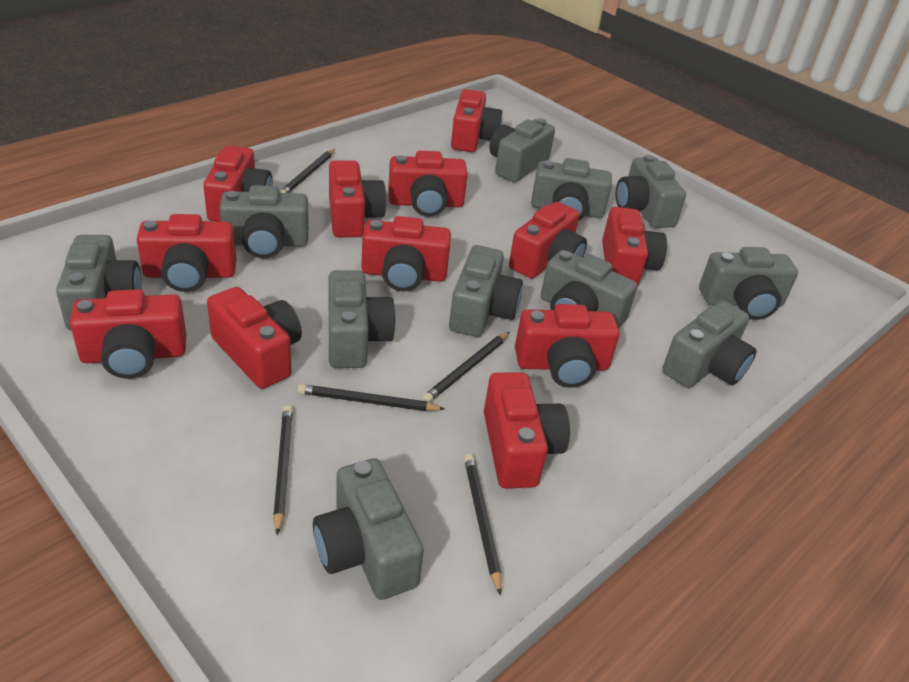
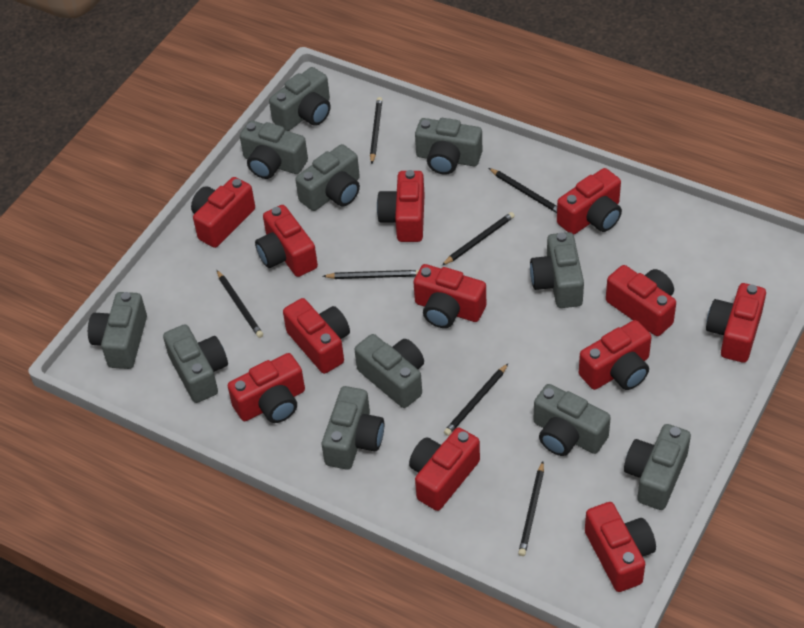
black pencil: 5 -> 7

